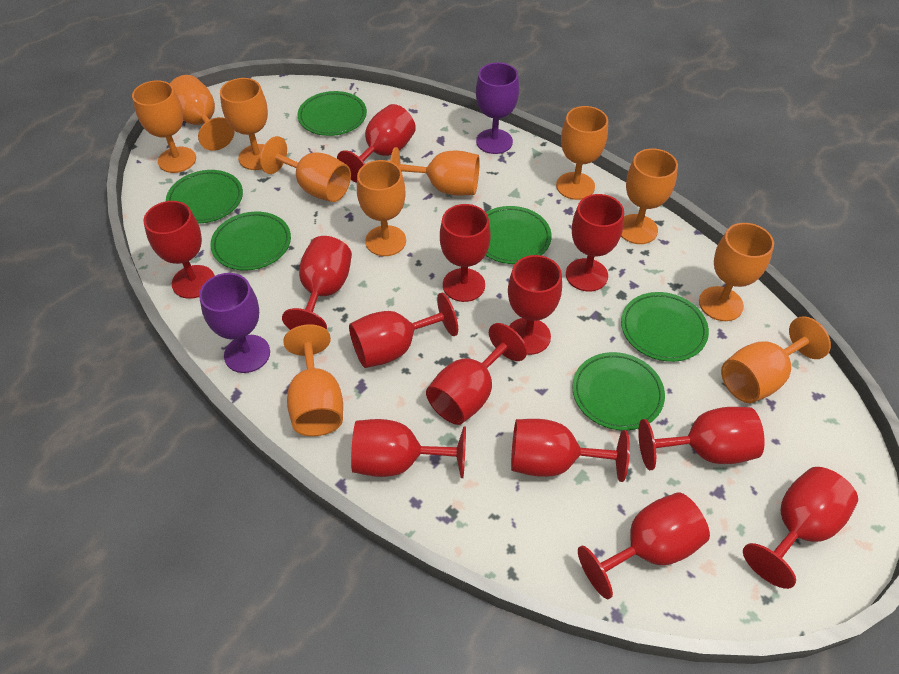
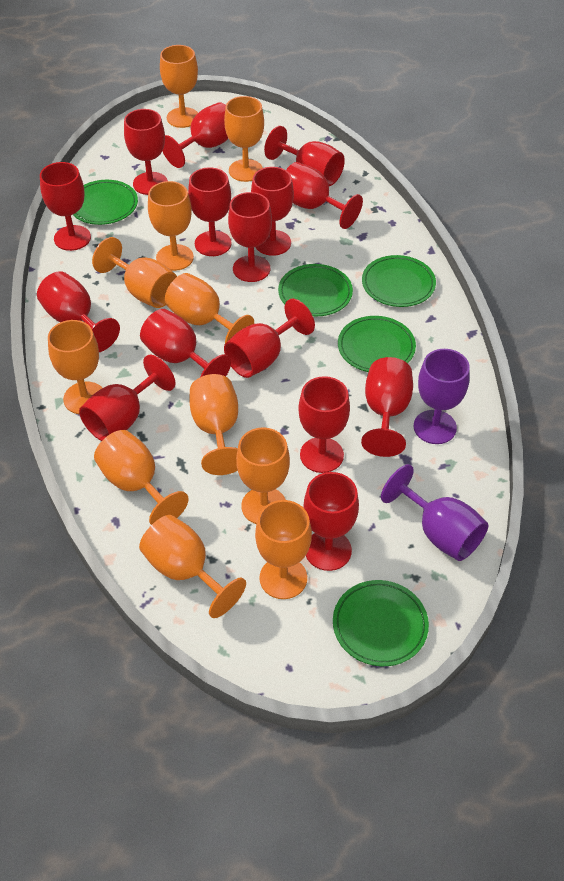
green plate: 6 -> 5
red goblet: 13 -> 15

